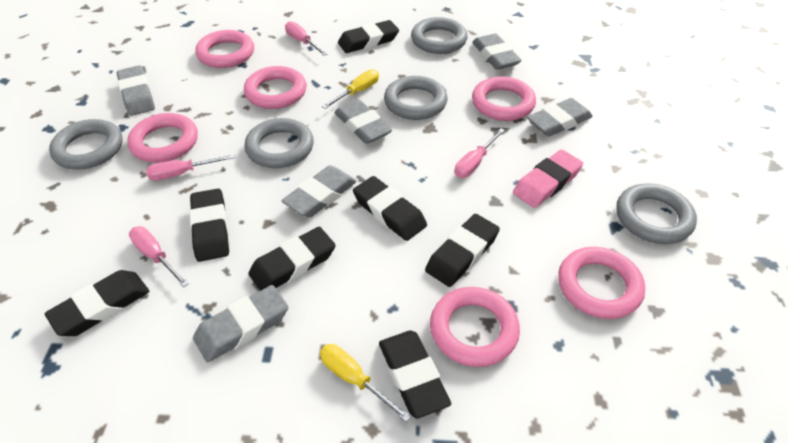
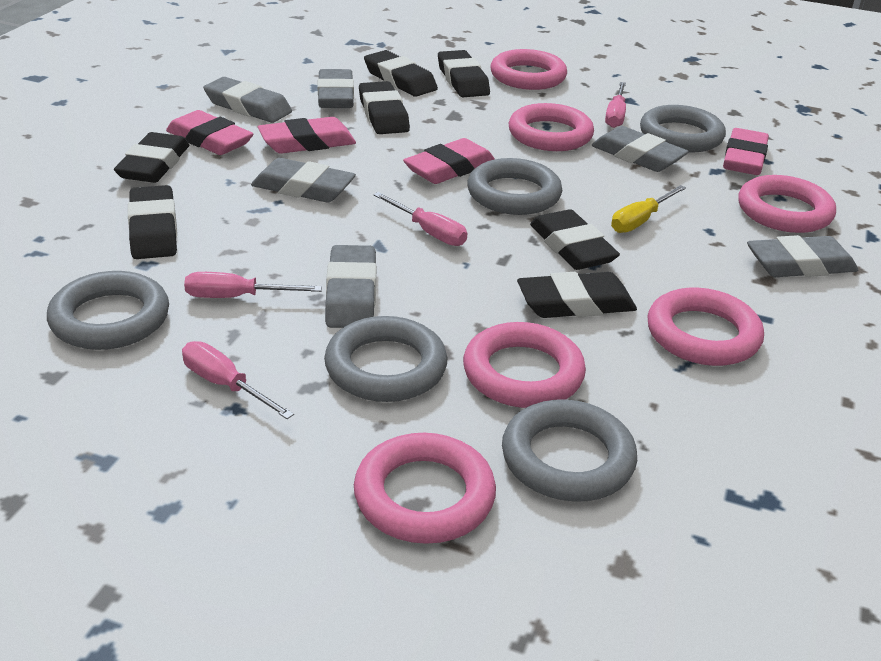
pink eraser: 1 -> 4
yellow screwdriver: 2 -> 1

